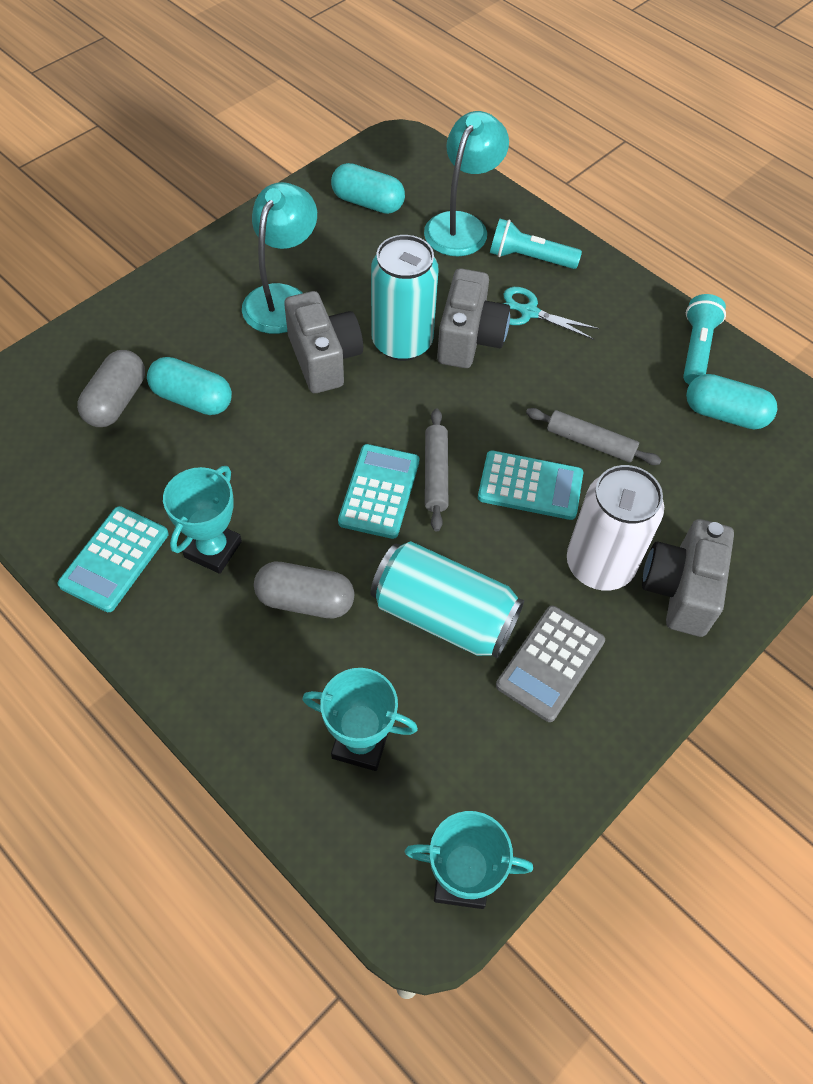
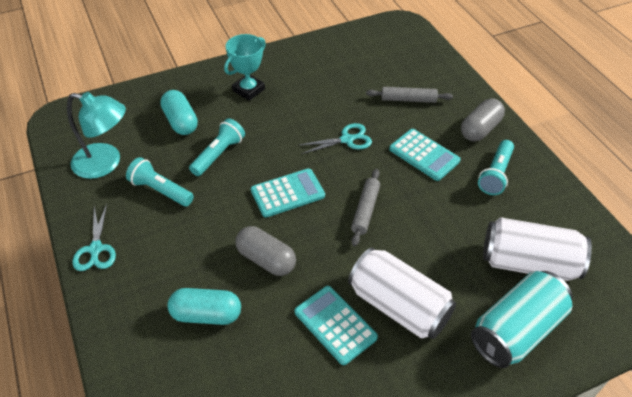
grey calculator: 1 -> 0
grey camera: 3 -> 0
turquoise can: 2 -> 1
turquoise capsule: 3 -> 2
turquoise flashlight: 2 -> 3
turquoise lamp: 2 -> 1
turquoise scissors: 1 -> 2
turquoise trophy: 3 -> 1
white can: 1 -> 2

